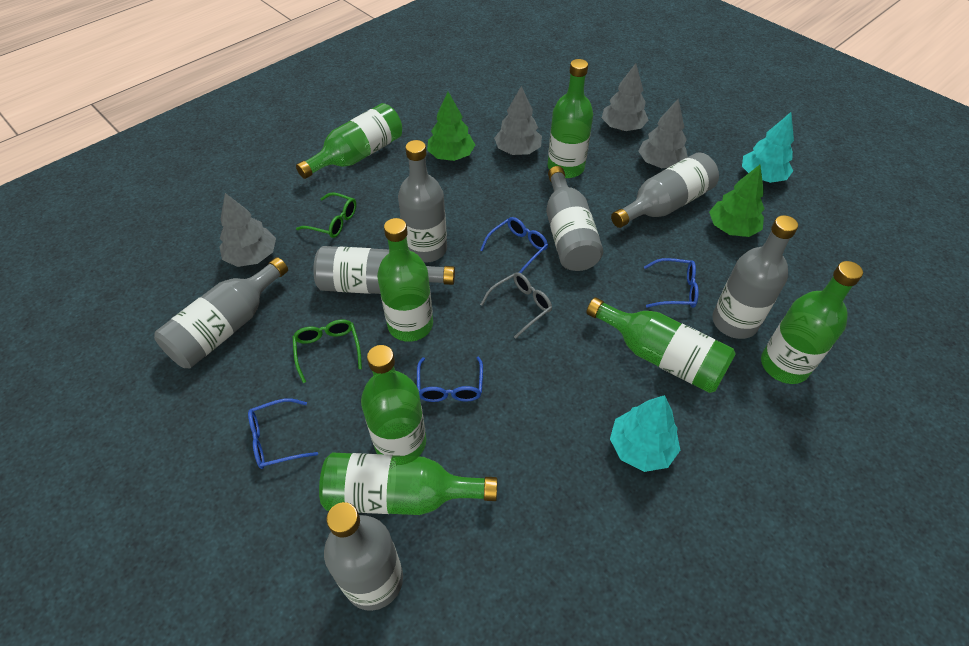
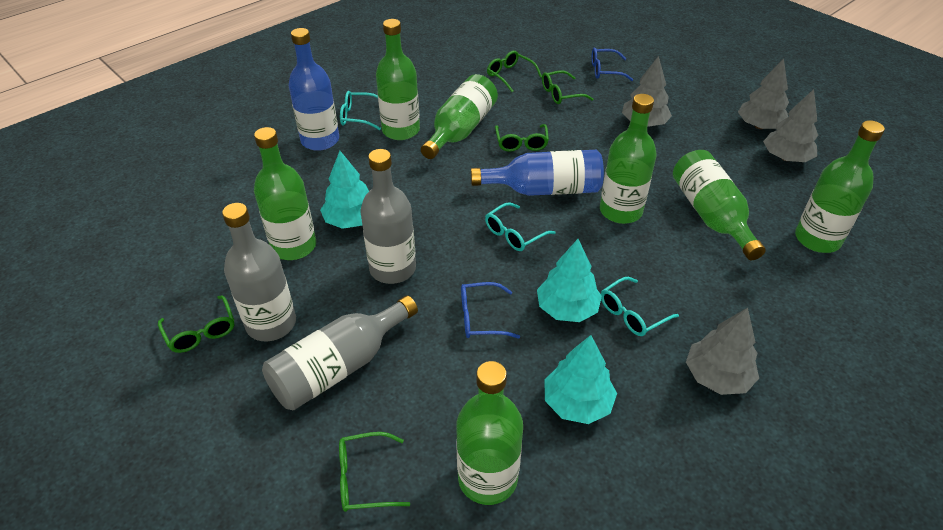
blue bottle: 0 -> 2
blue glasses: 4 -> 2
green glasses: 2 -> 5
green tree: 2 -> 0
grey bottle: 7 -> 3
grey glasses: 1 -> 0
turquoise glasses: 0 -> 3
turquoise tree: 2 -> 3

